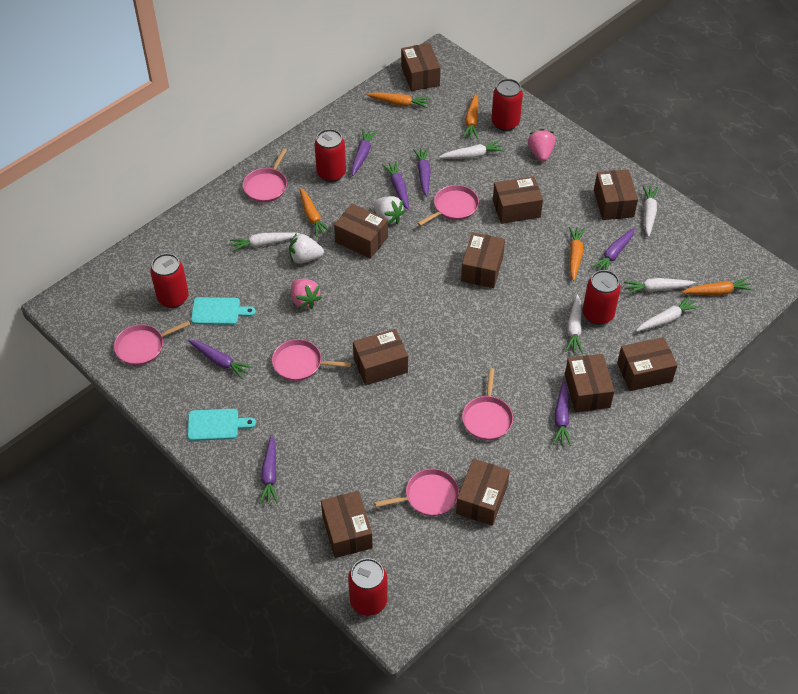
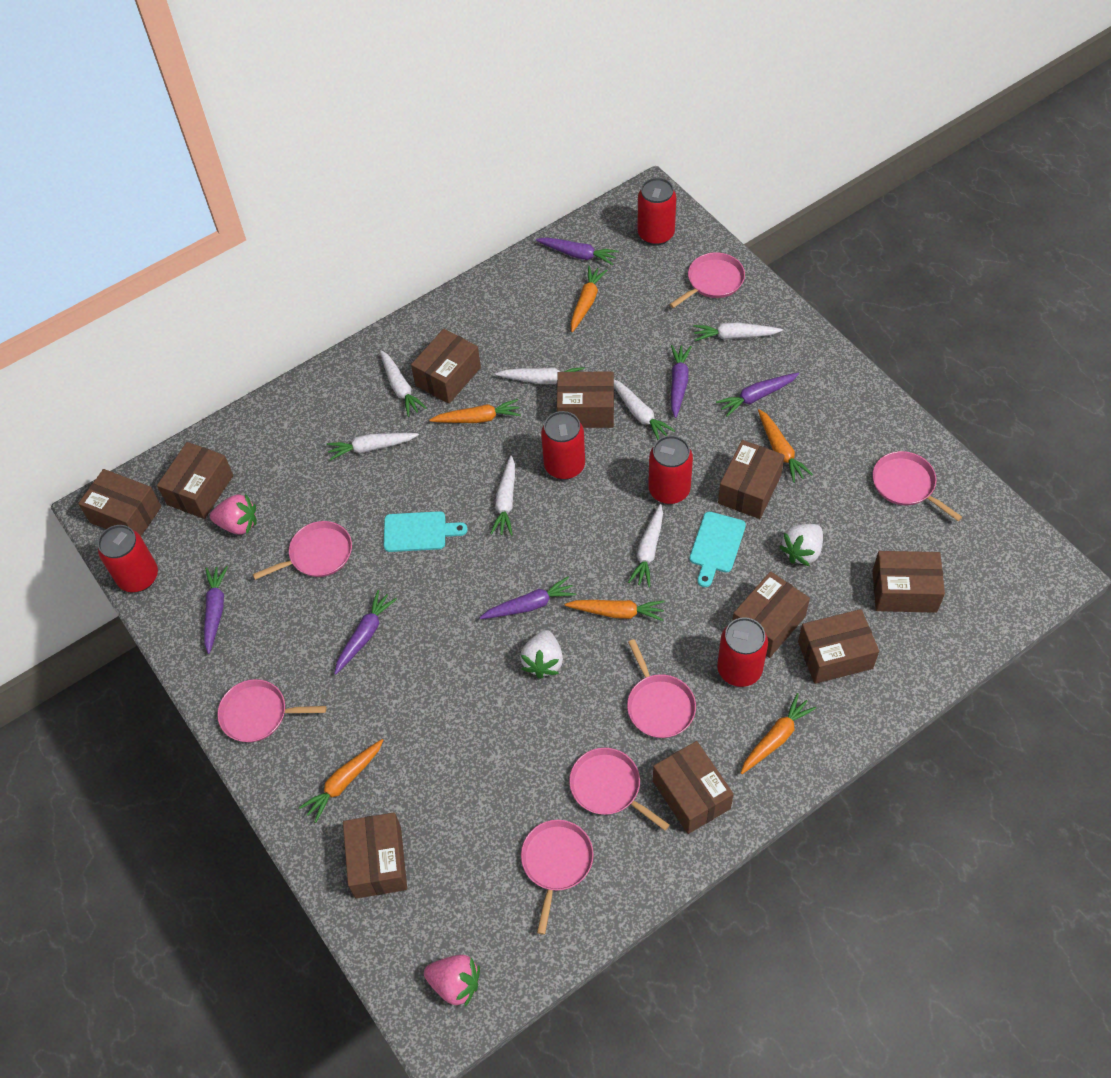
orange carrot: 5 -> 6
pink pan: 6 -> 7
purple carrot: 7 -> 6
white carrot: 6 -> 7

